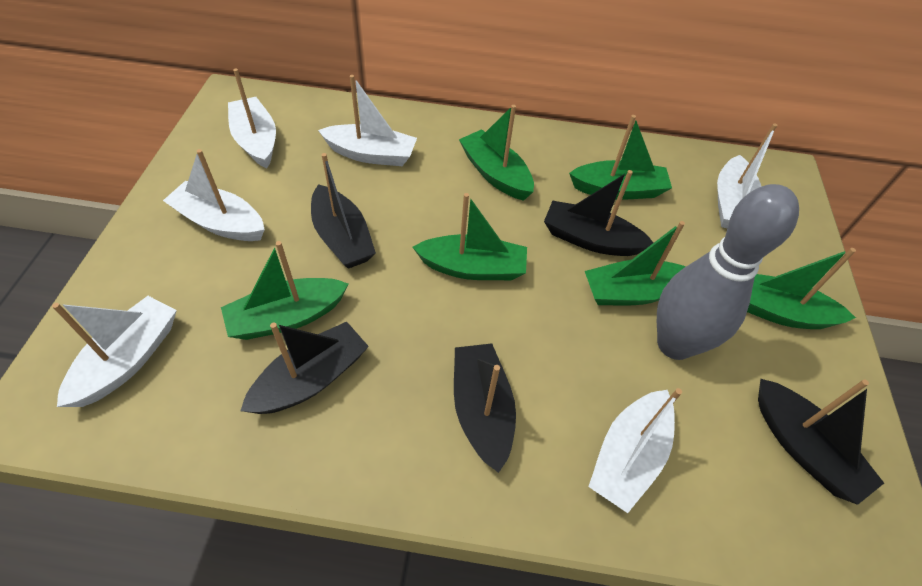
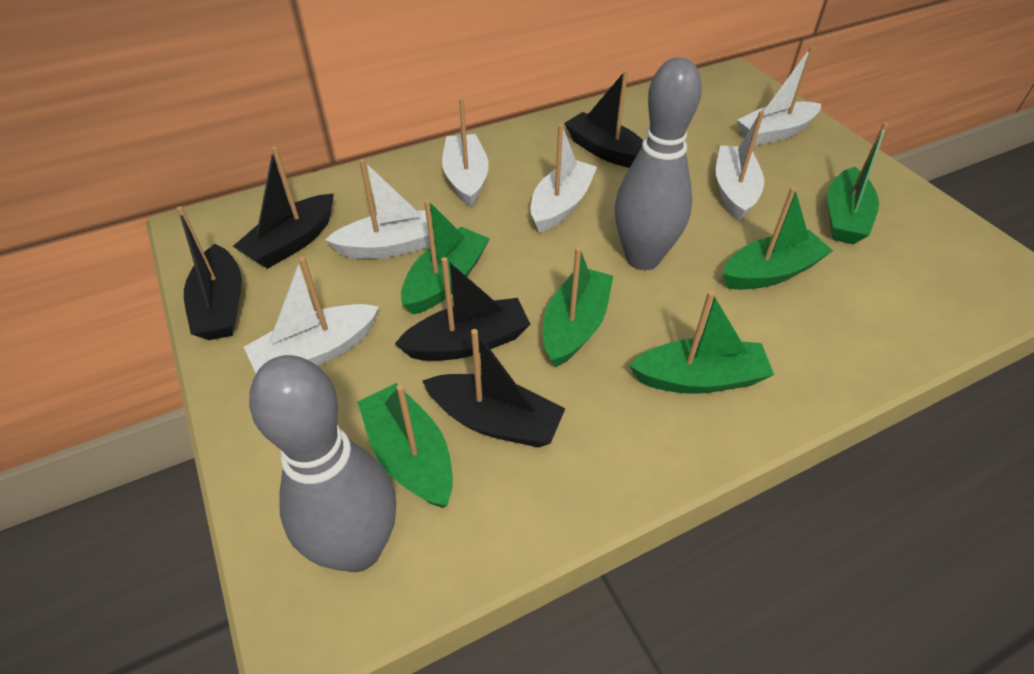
grey bowling pin: 1 -> 2

